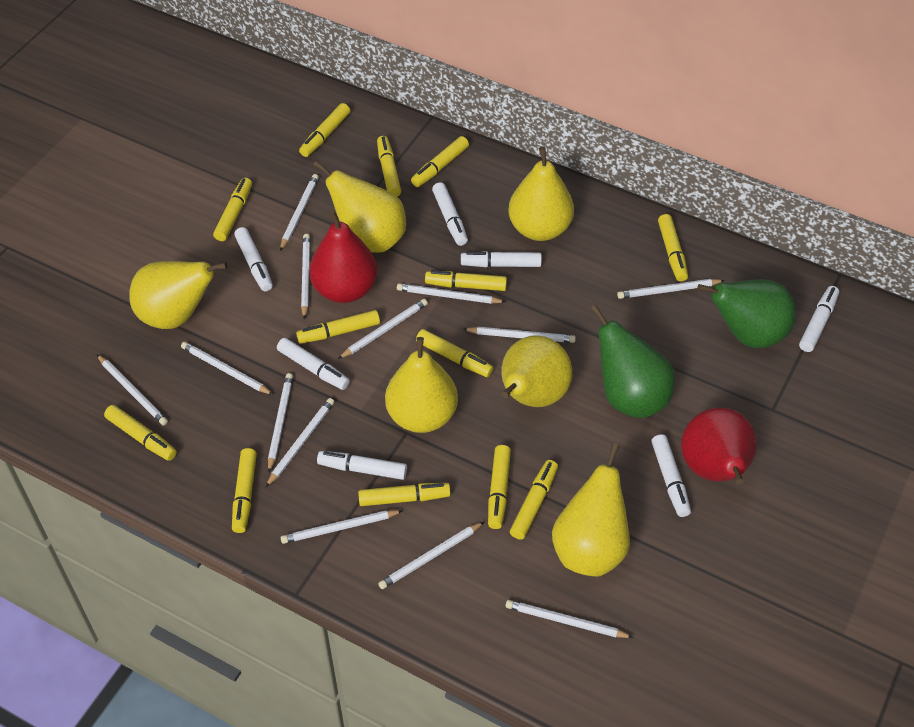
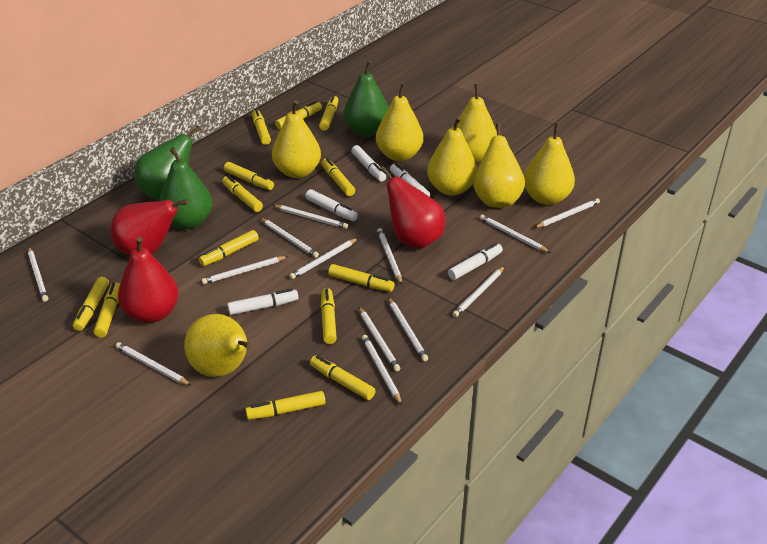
green pear: 2 -> 3
red pear: 2 -> 3
white marker: 7 -> 5
yellow pear: 6 -> 7

